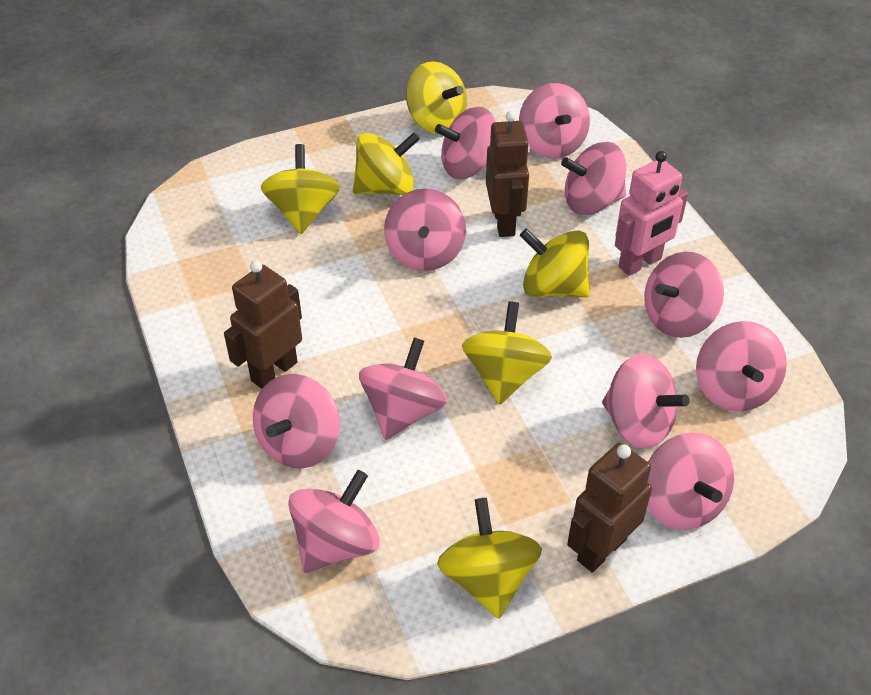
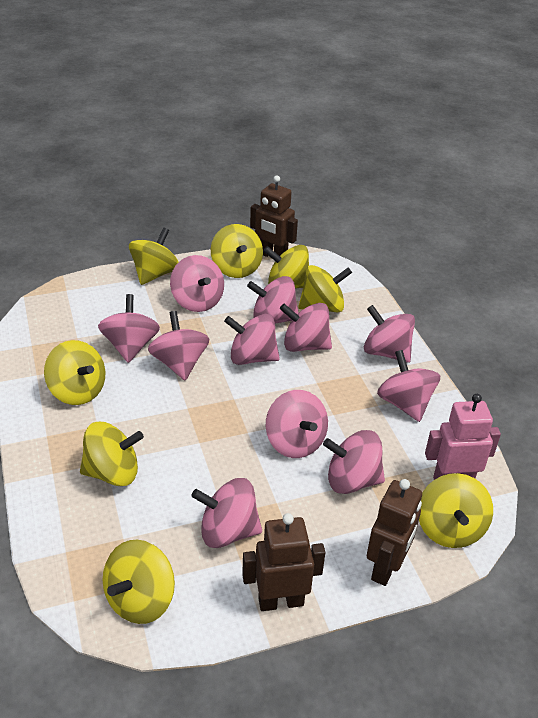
yellow spinning top: 6 -> 8

